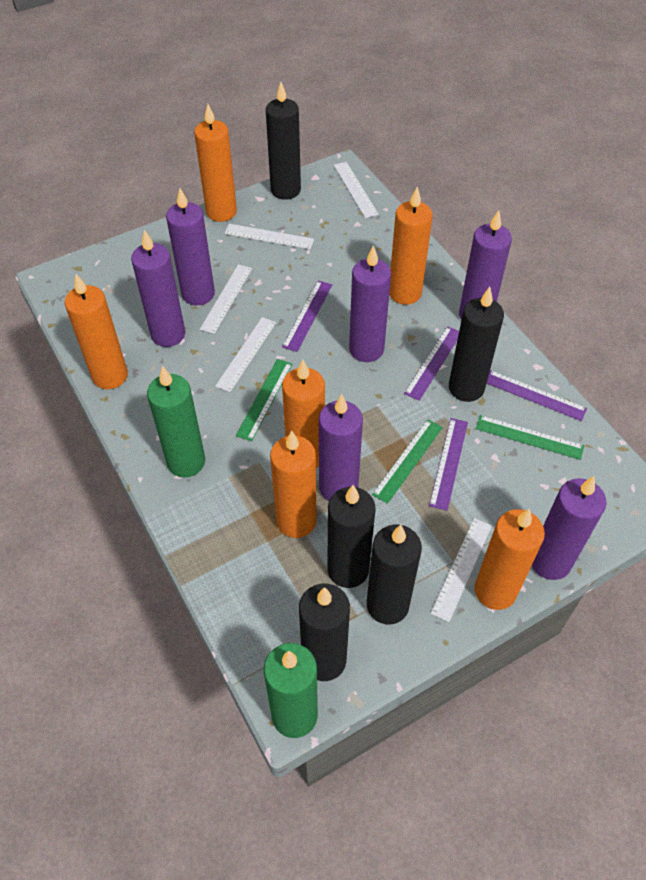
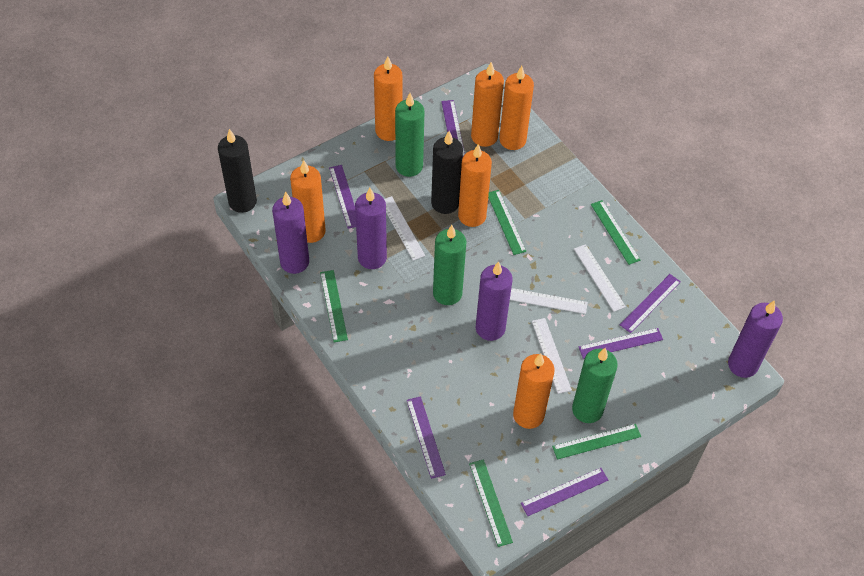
black candle: 5 -> 2
green candle: 2 -> 3
green ruler: 3 -> 5
purple candle: 6 -> 4
purple ruler: 4 -> 6
white ruler: 5 -> 4

